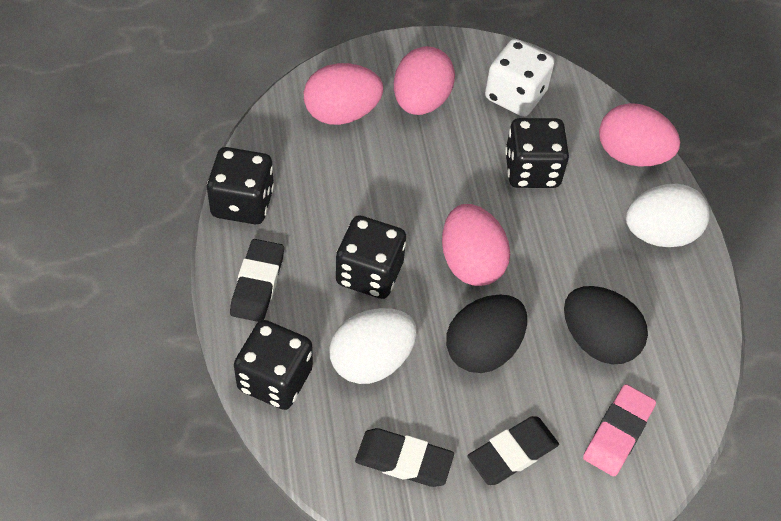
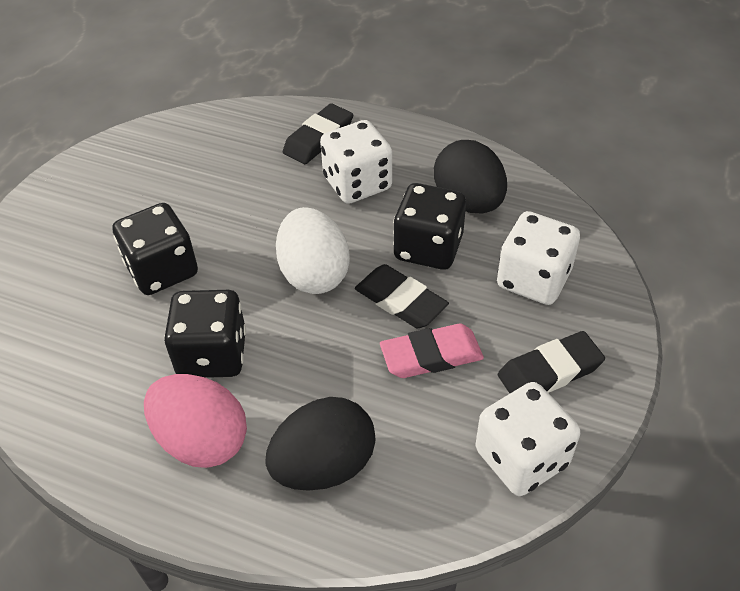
black dice: 4 -> 3
pink egg: 4 -> 1
white dice: 1 -> 3
white egg: 2 -> 1

